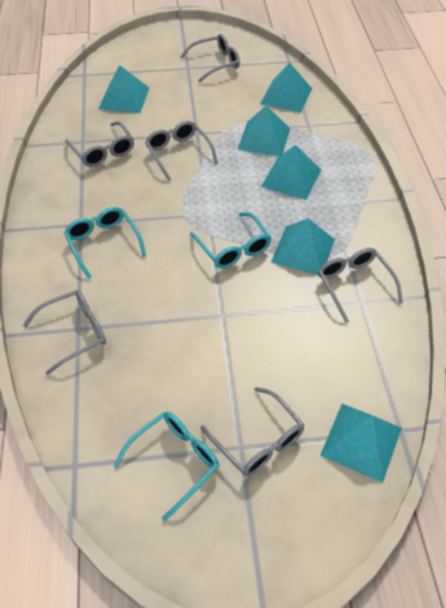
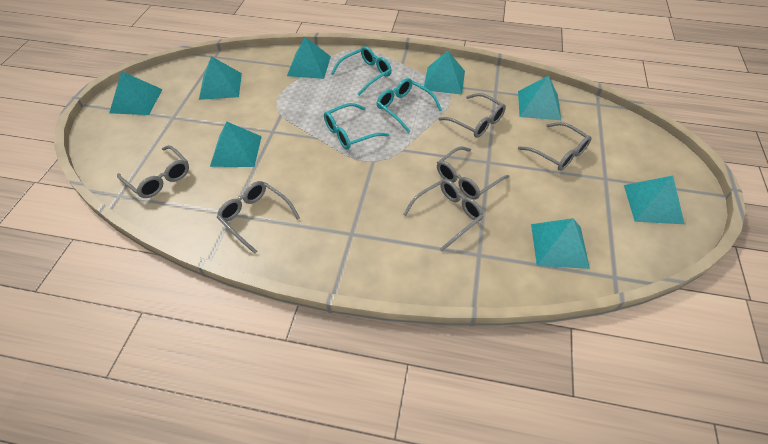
turquoise pyramid: 6 -> 8

